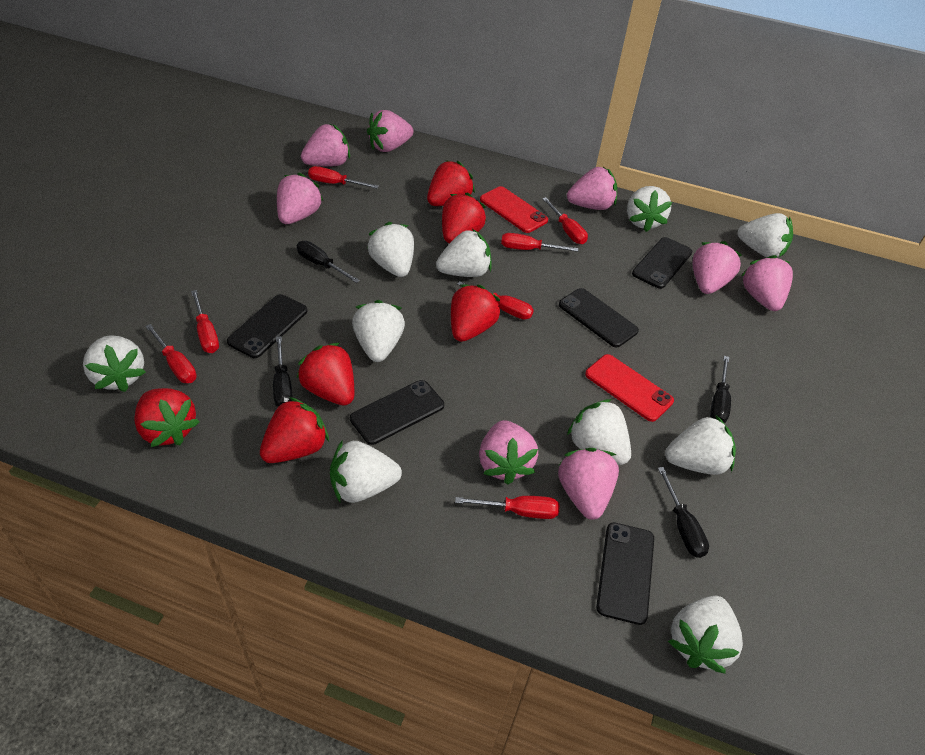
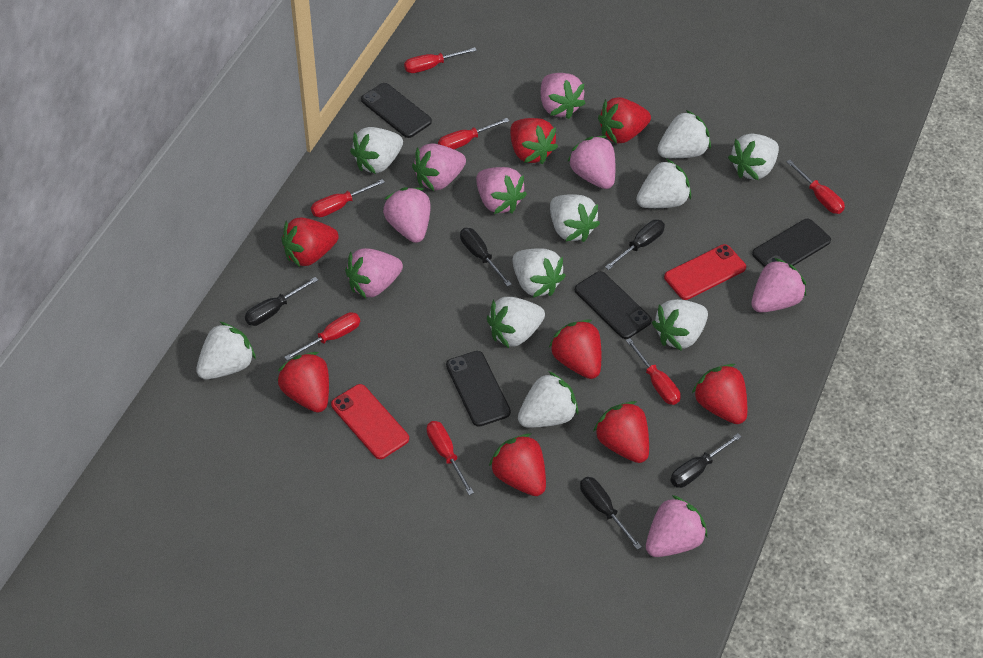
black phone: 5 -> 4
black screwdriver: 4 -> 5
red strawberry: 6 -> 8

